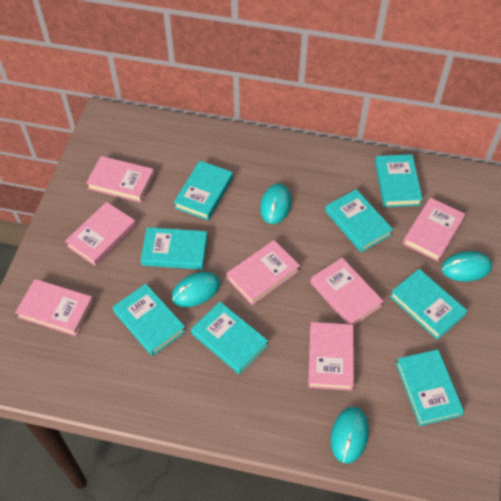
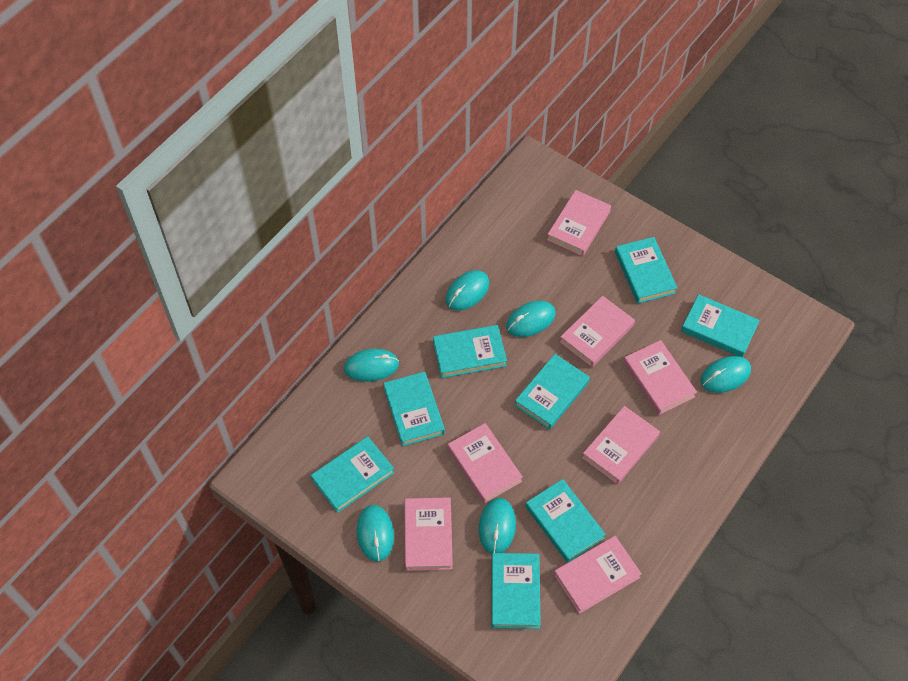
turquoise mouse: 4 -> 6

